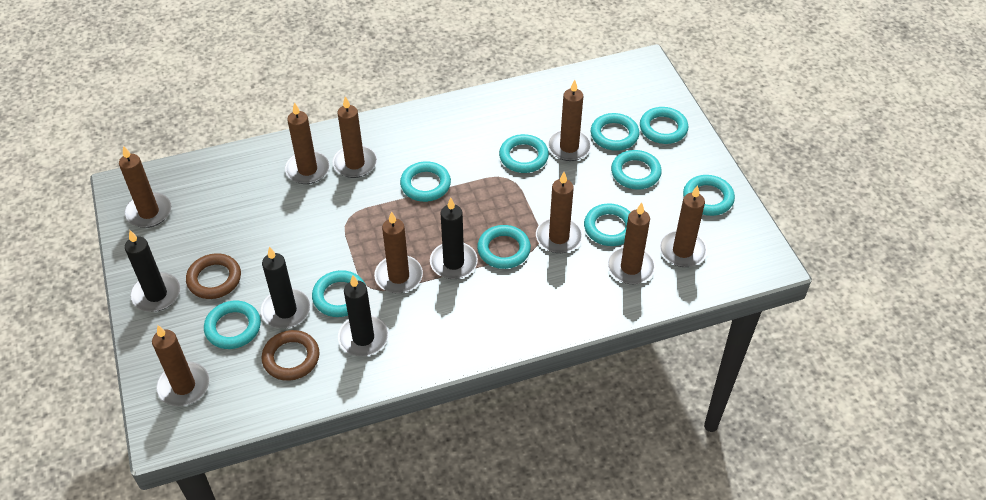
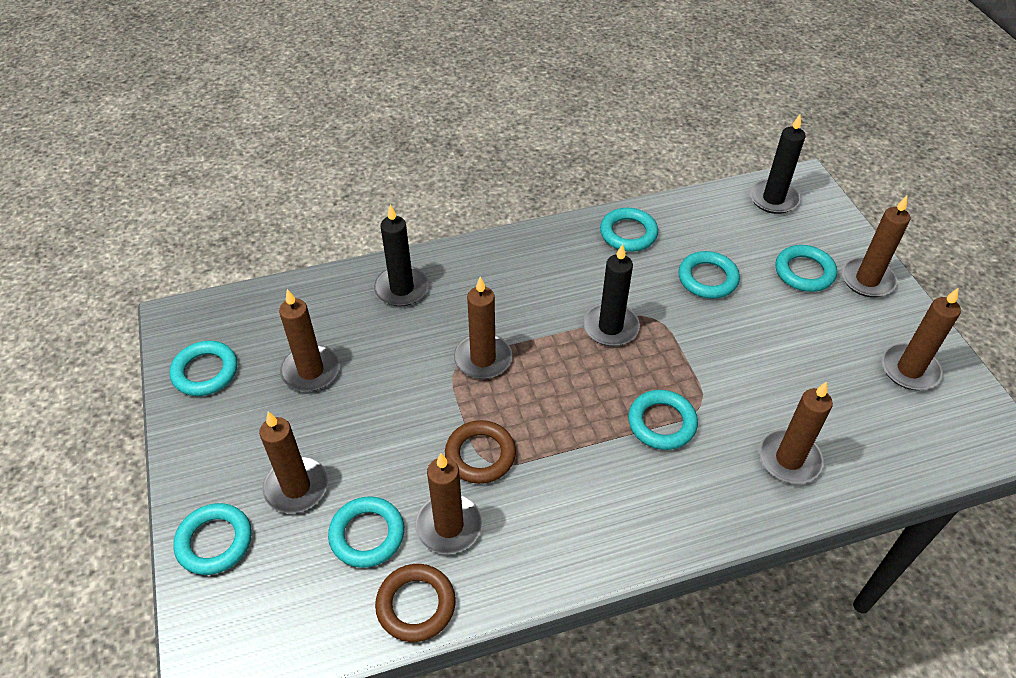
black candle: 4 -> 3
brown candle: 9 -> 7
turquoise ring: 10 -> 7

